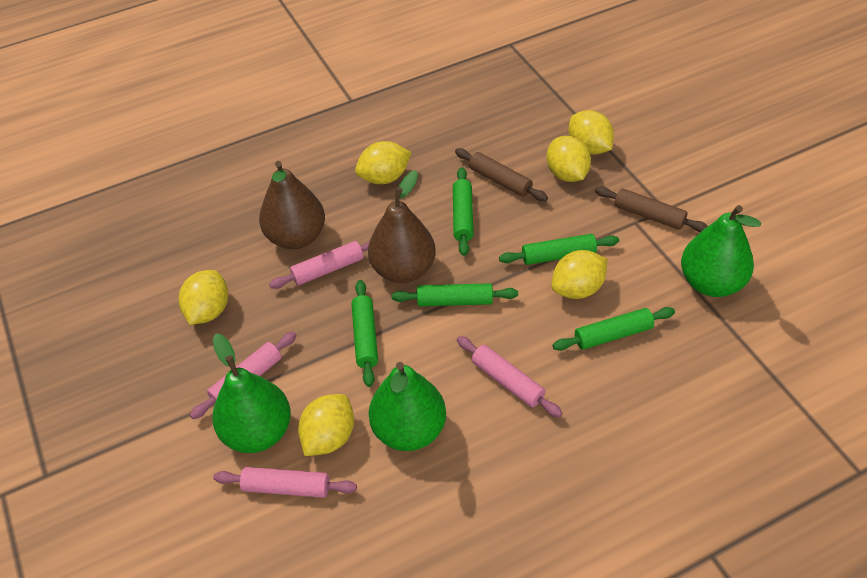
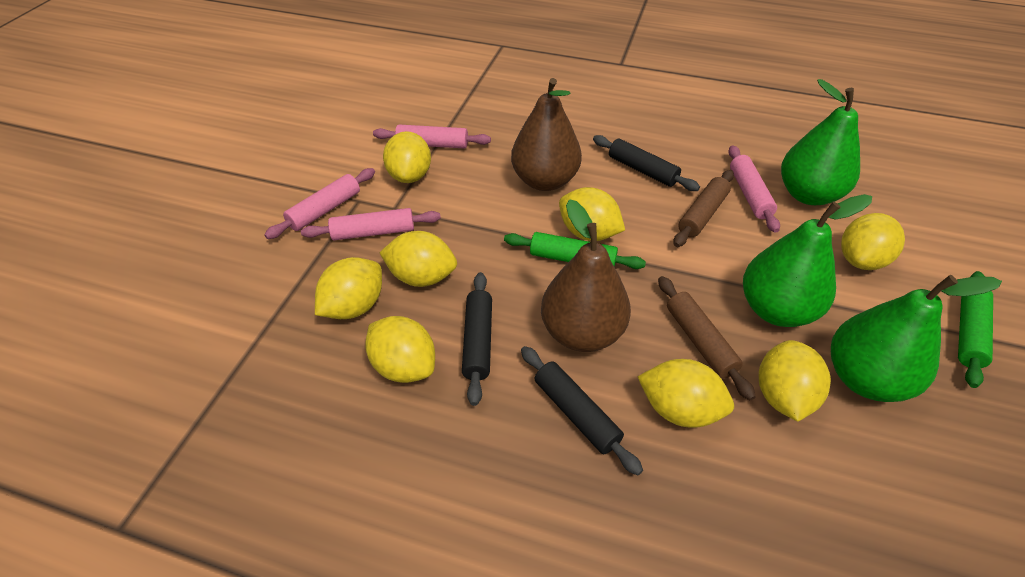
black rolling pin: 0 -> 3
green rolling pin: 5 -> 2
yellow lemon: 6 -> 8

